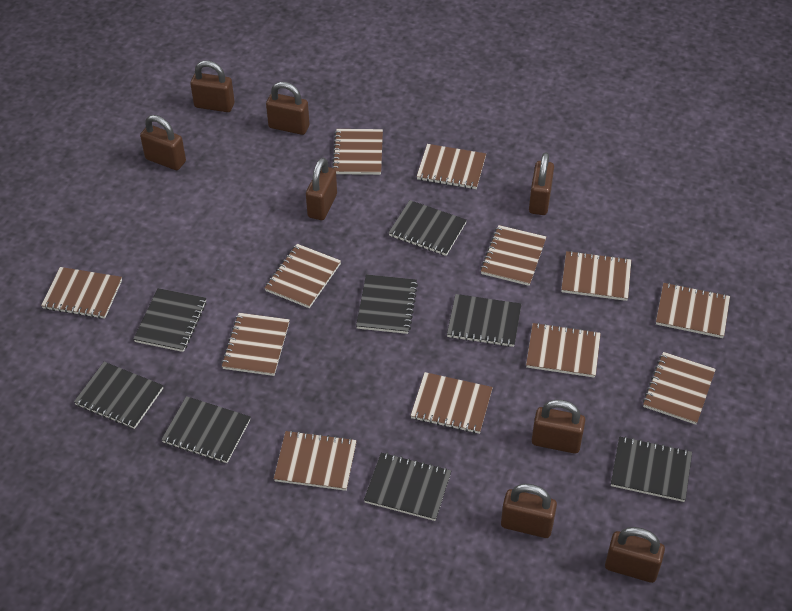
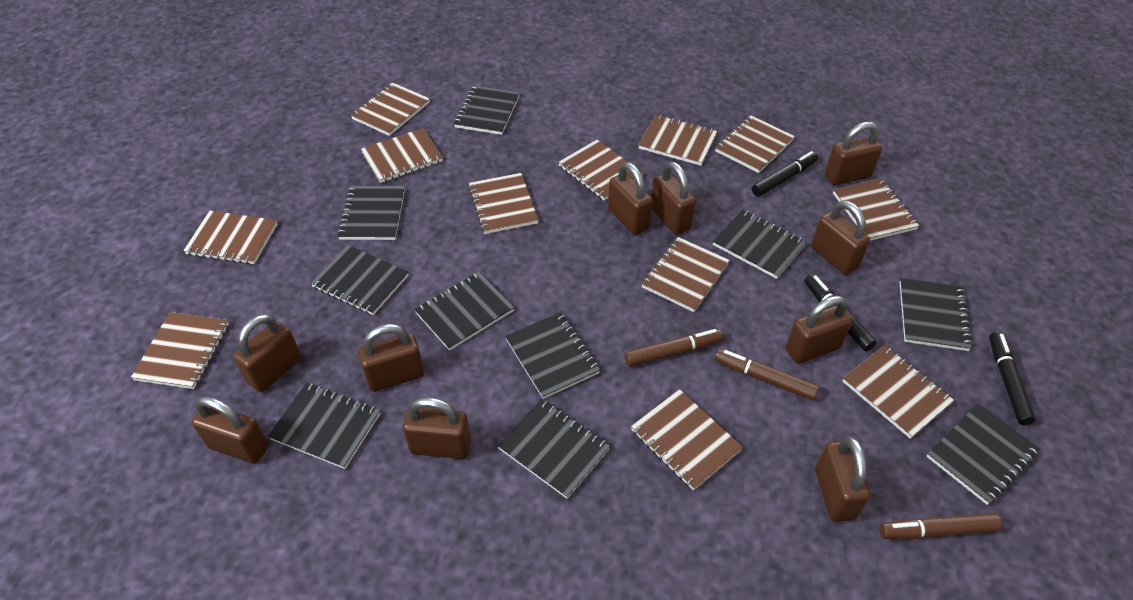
black marker: 0 -> 3
black notebook: 8 -> 10
brown marker: 0 -> 3
brown padlock: 8 -> 10

